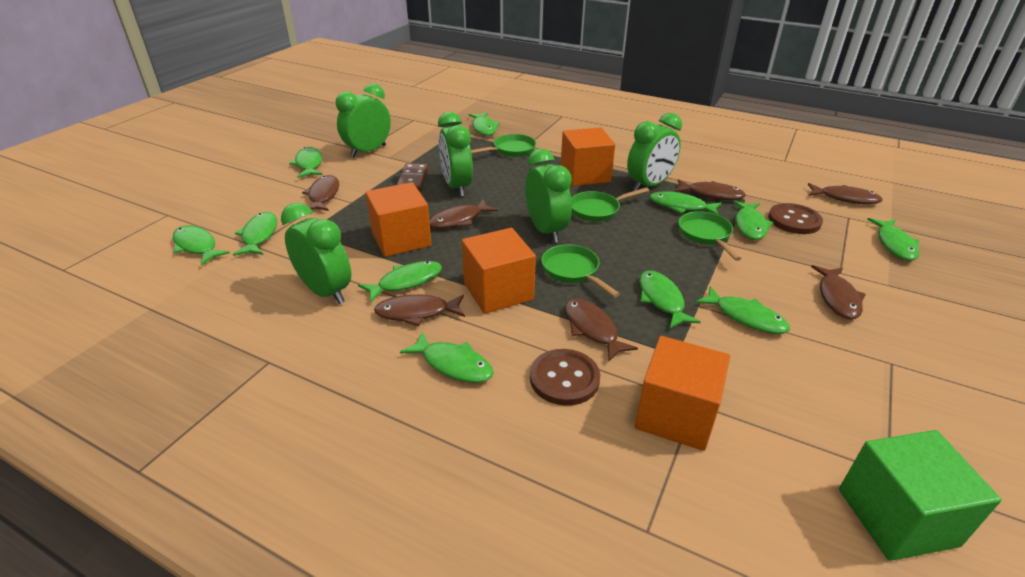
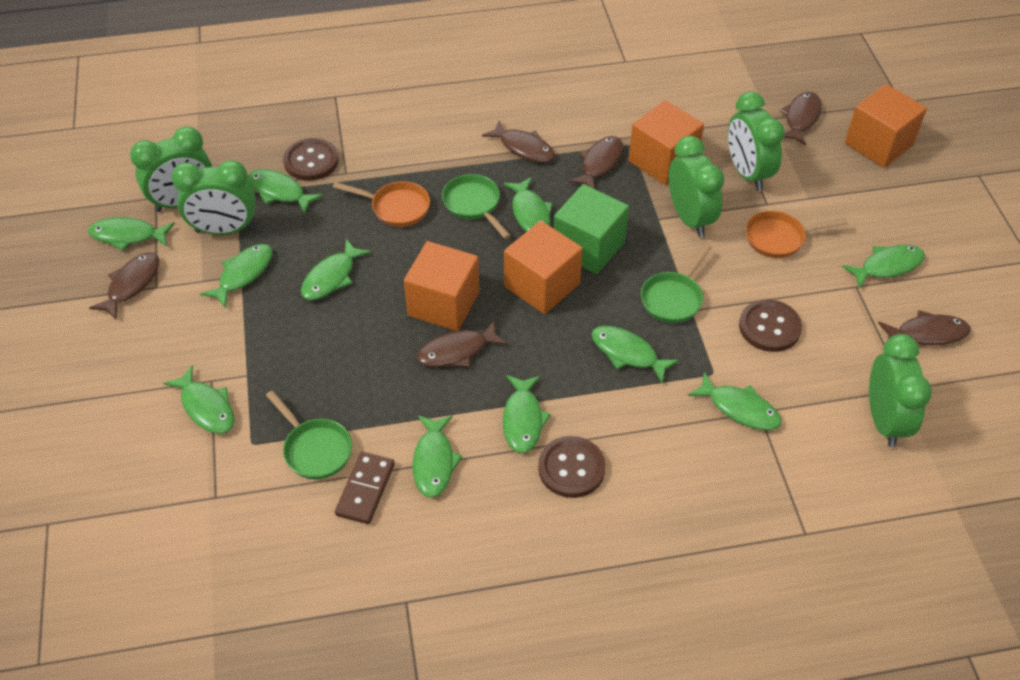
brown button: 2 -> 3
brown fish: 7 -> 6
green pan: 4 -> 3
orange pan: 0 -> 2

